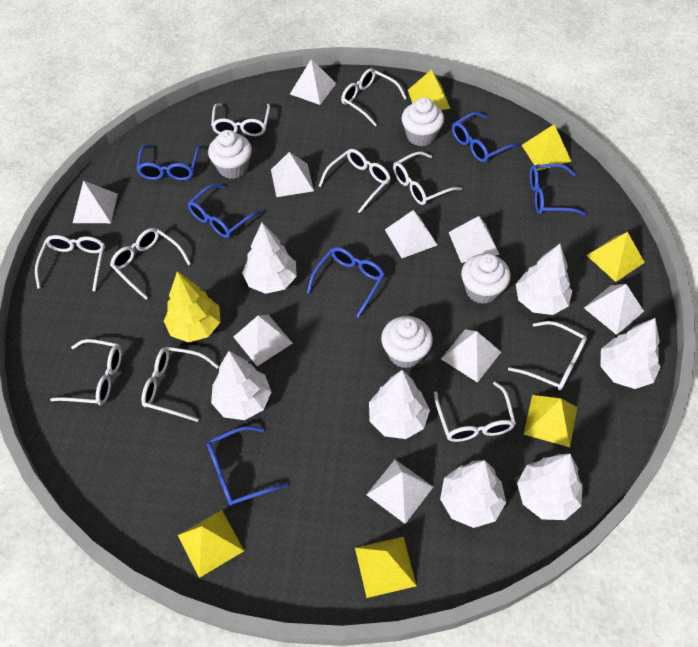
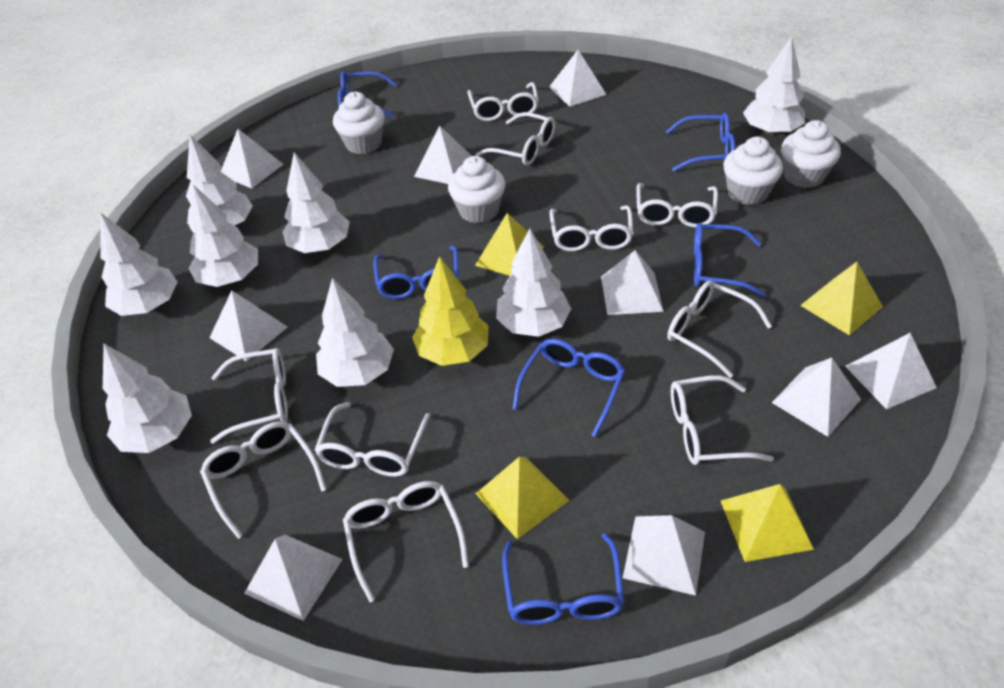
white tree: 7 -> 8
yellow pyramid: 6 -> 4

